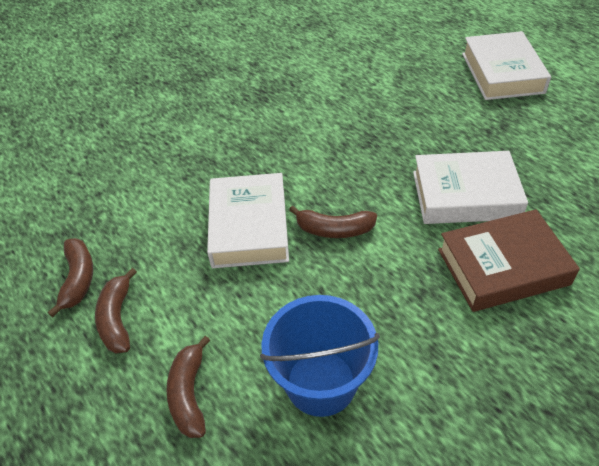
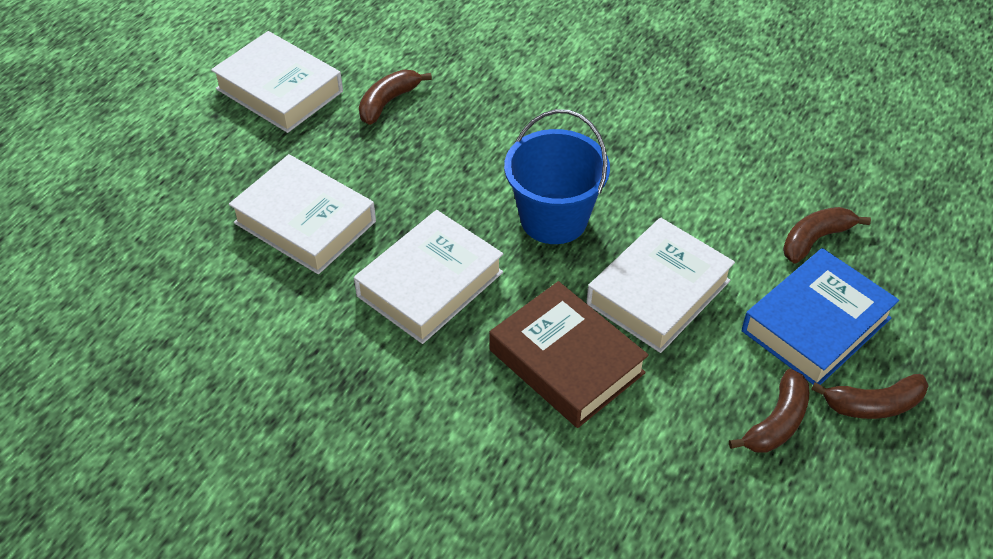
blue book: 0 -> 1
white book: 3 -> 4

